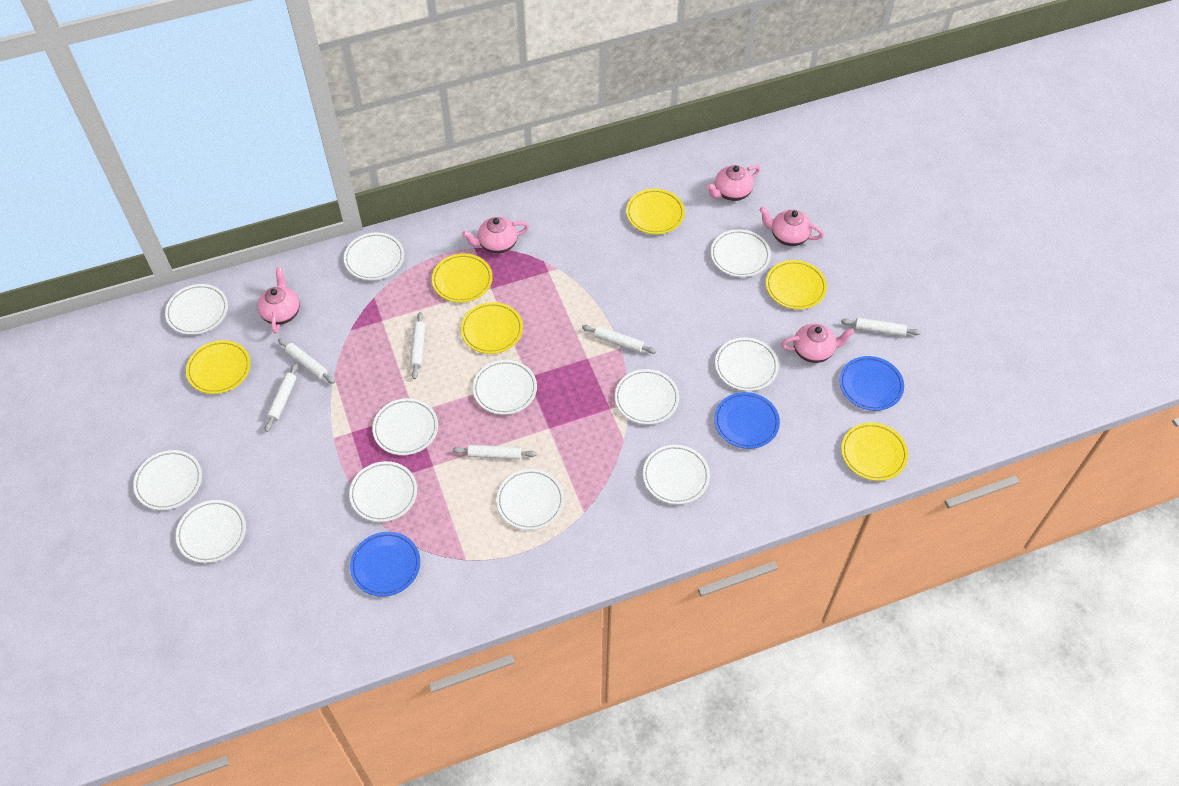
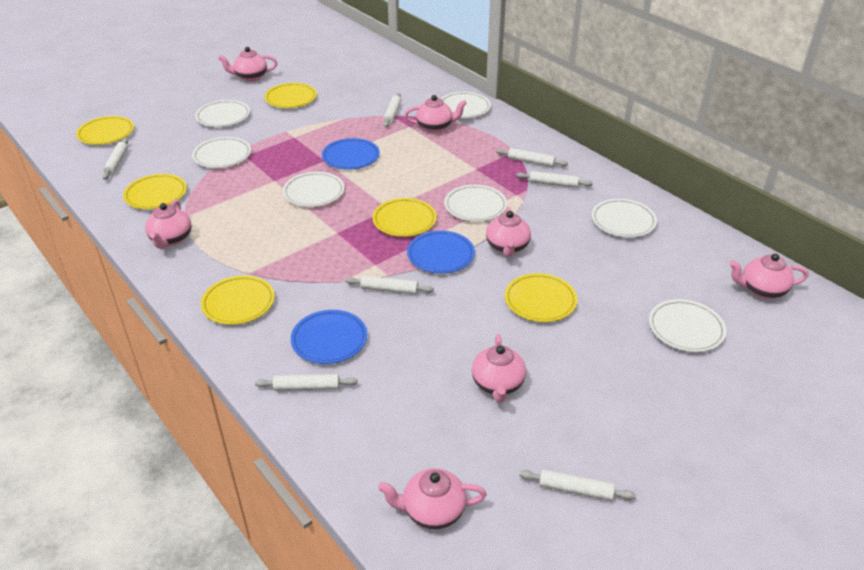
pink teapot: 5 -> 7
white plate: 12 -> 7
white rolling pin: 6 -> 7

